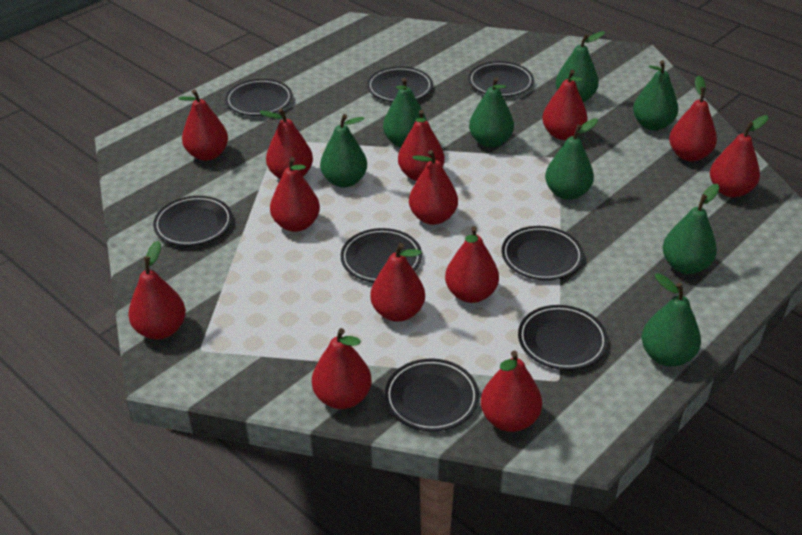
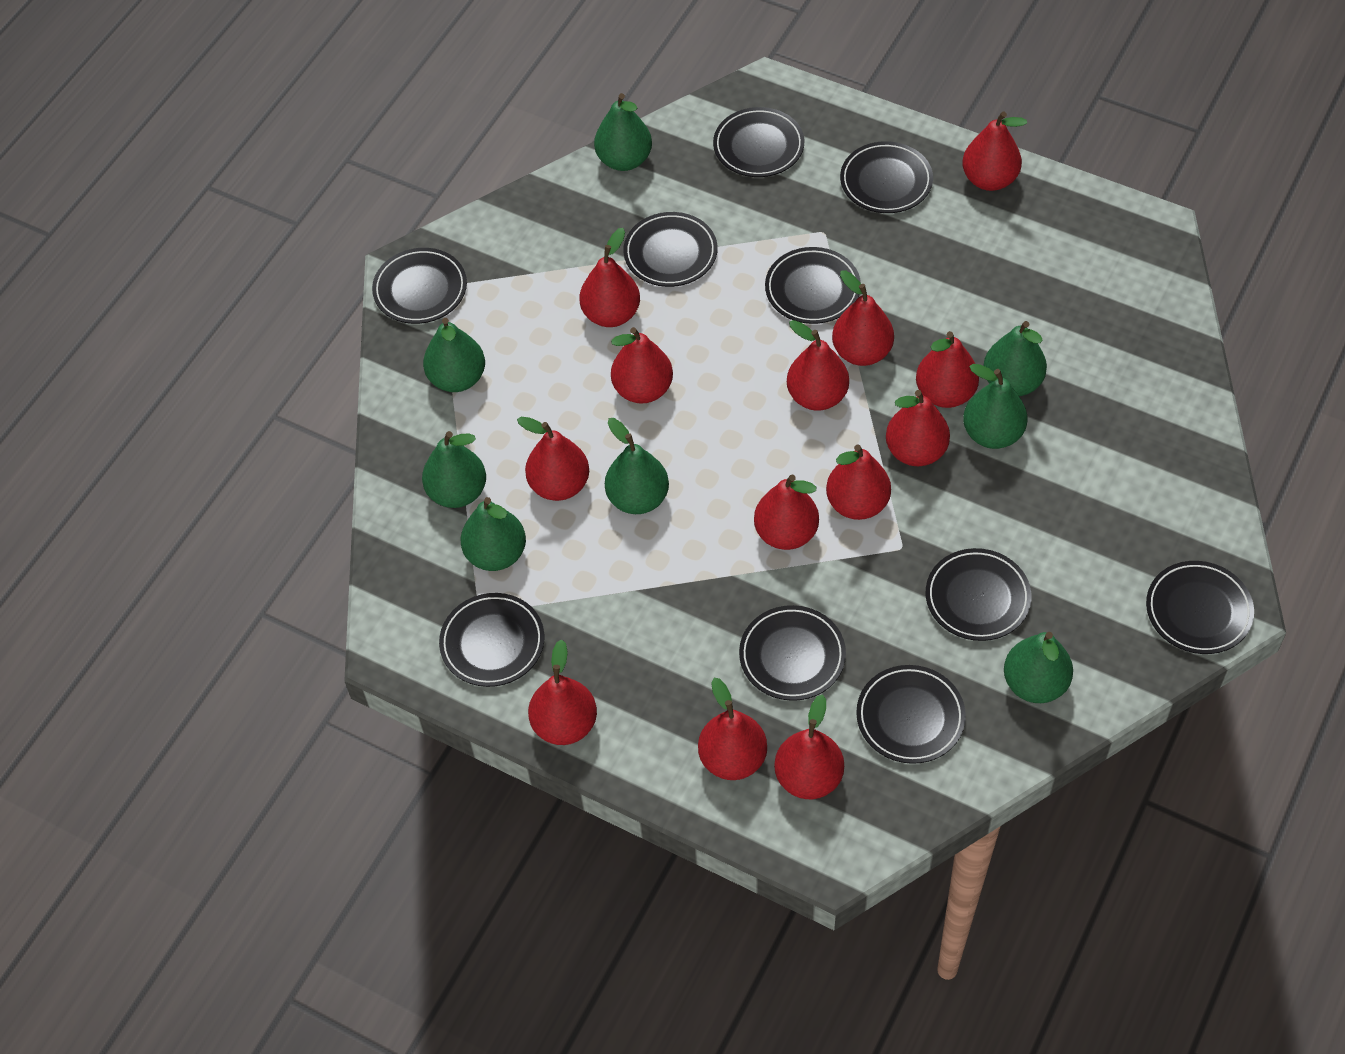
black plate: 8 -> 10

